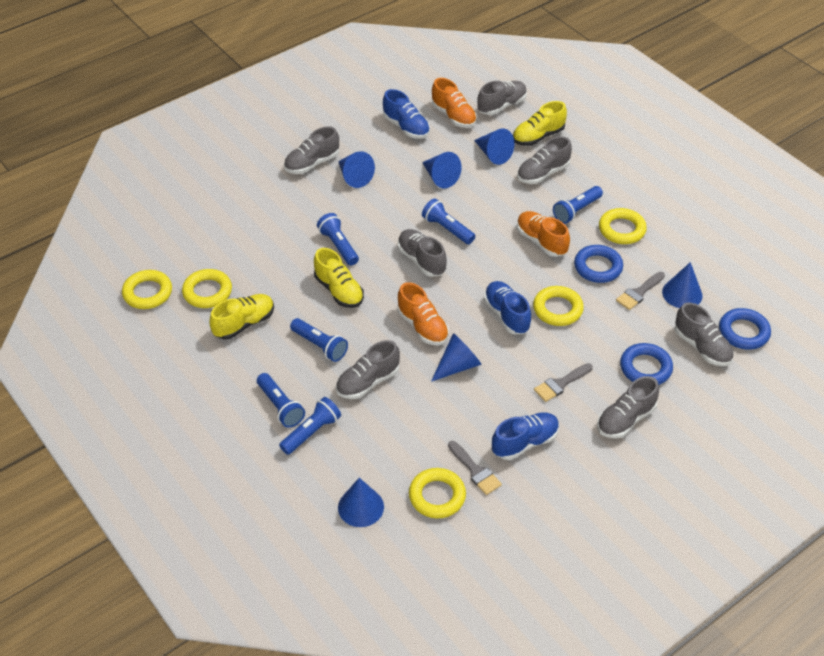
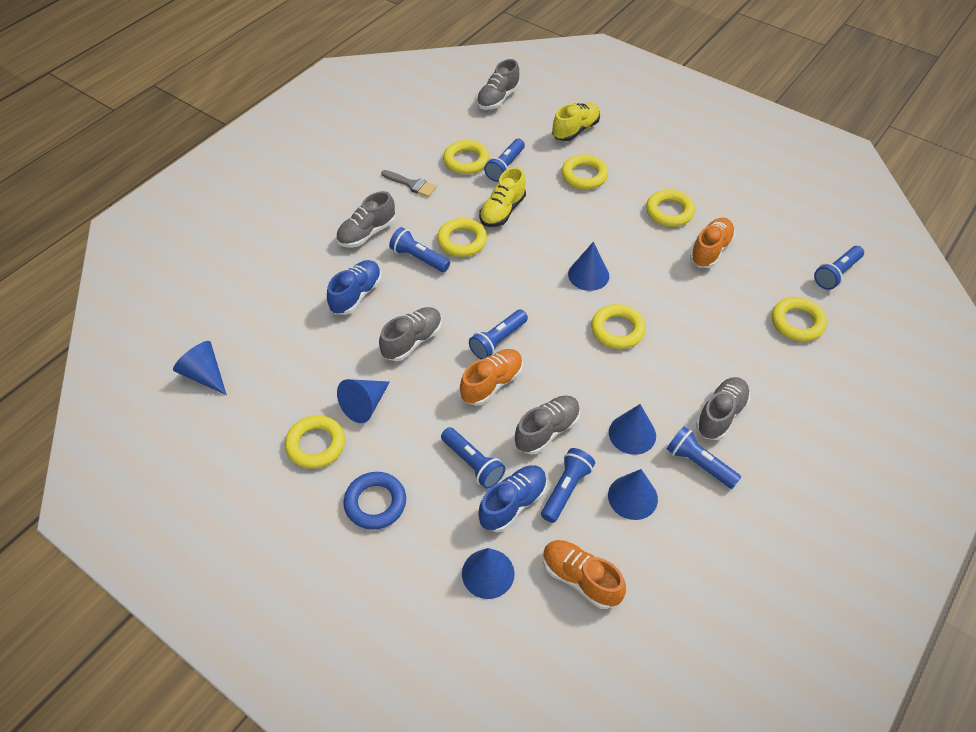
blue flashlight: 6 -> 7
blue ring: 3 -> 1
blue shoe: 3 -> 2
grey brush: 3 -> 1
grey shoe: 7 -> 5
yellow ring: 5 -> 7
yellow shoe: 3 -> 2

